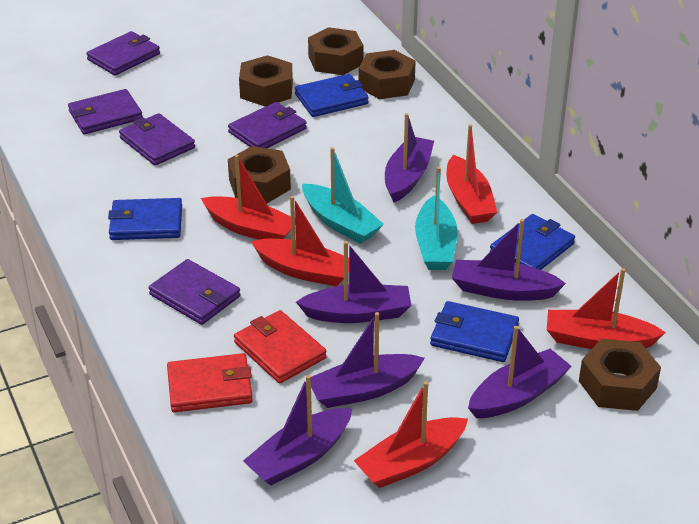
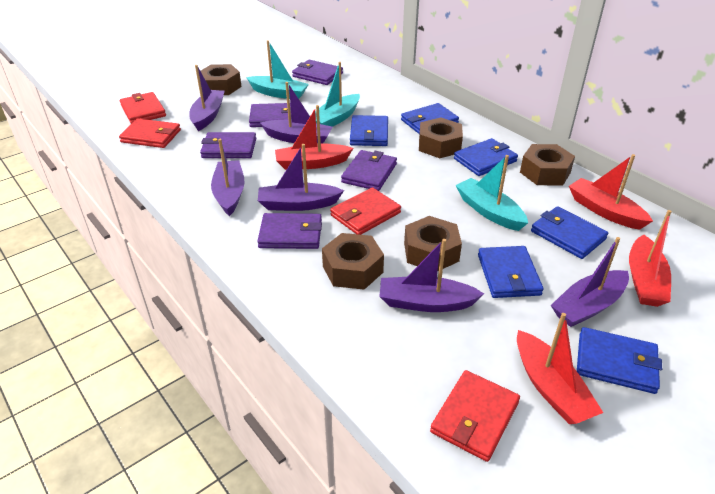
blue wallet: 4 -> 6
red boat: 5 -> 4
red wallet: 2 -> 4
turquoise boat: 2 -> 3

